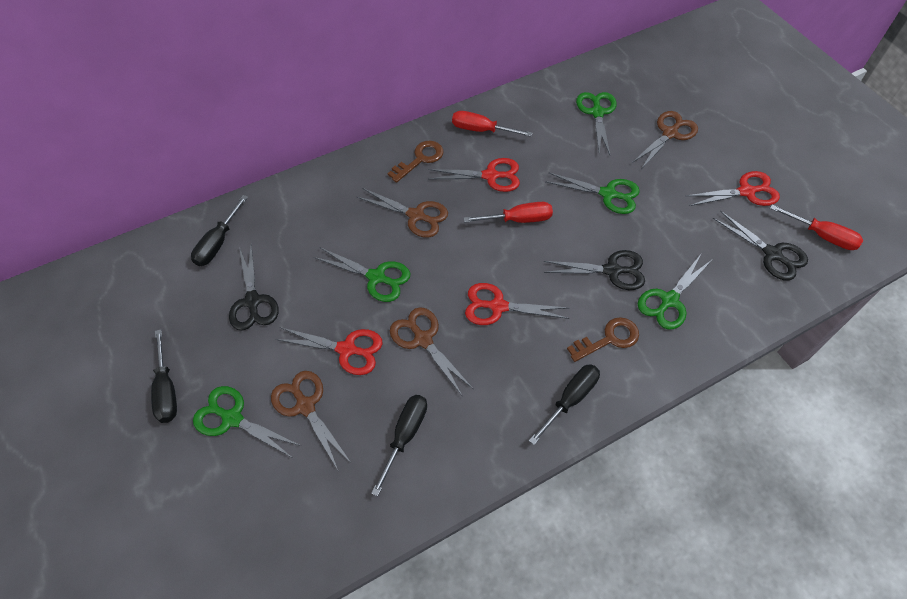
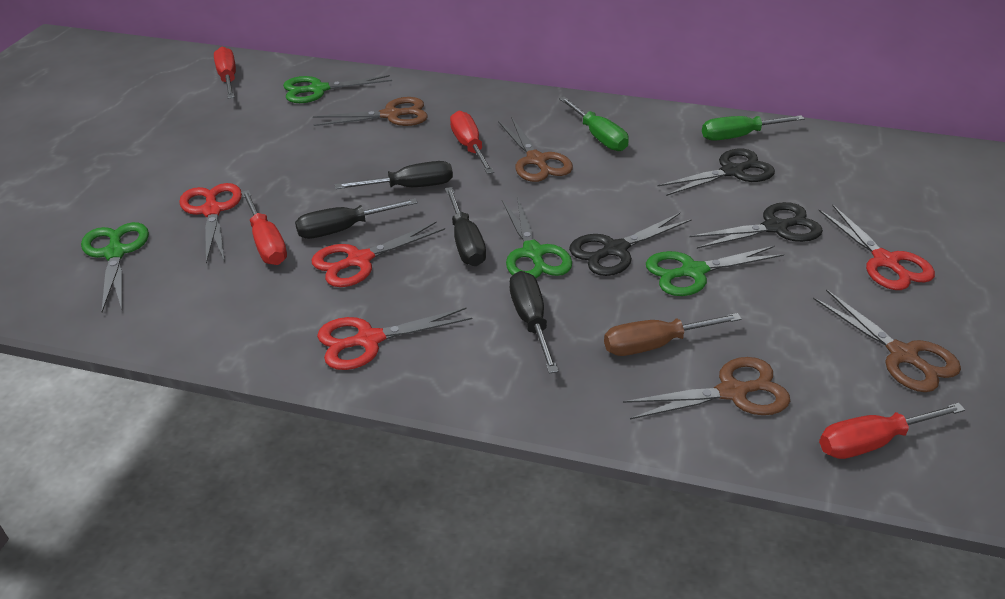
brown key: 2 -> 0
brown screwdriver: 0 -> 1
green scissors: 5 -> 4
green screwdriver: 0 -> 2
red screwdriver: 3 -> 4

